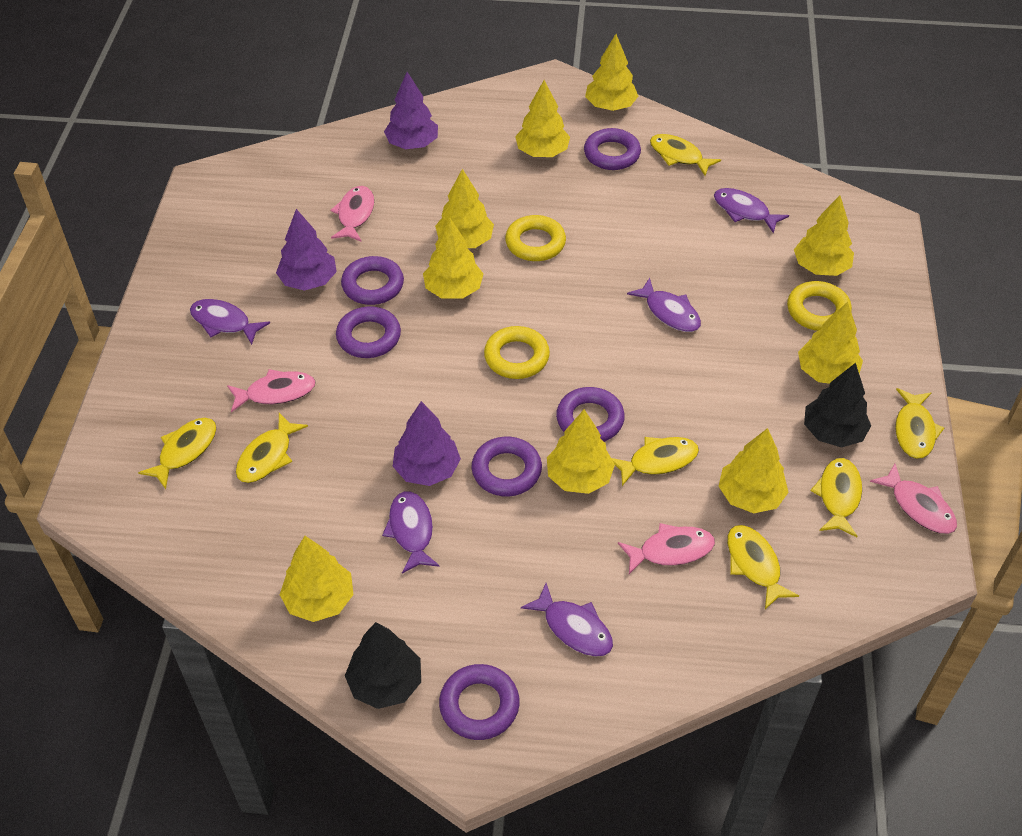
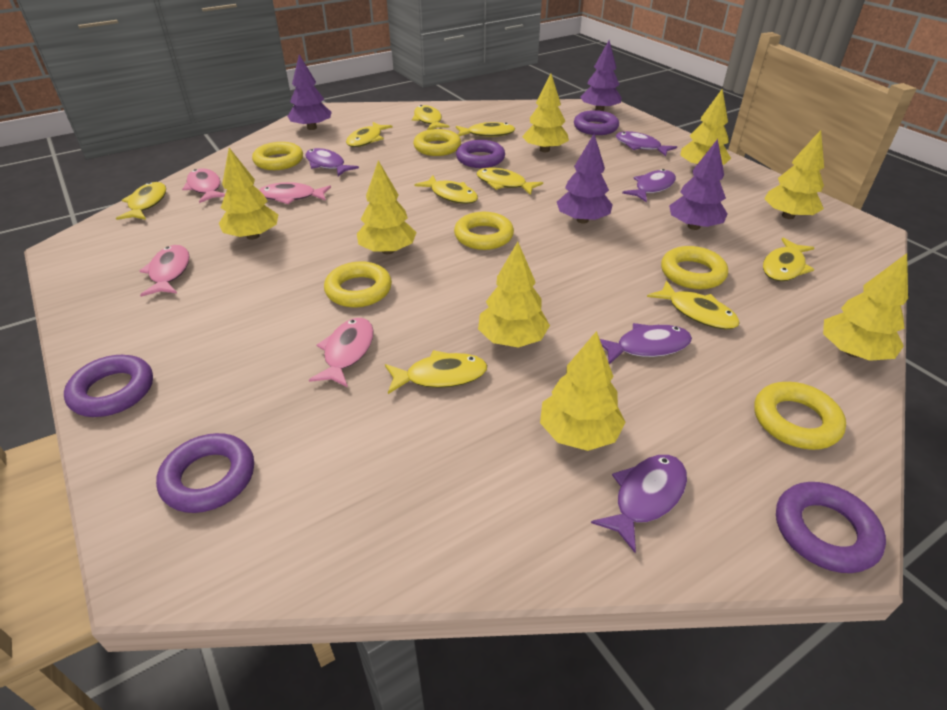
black tree: 2 -> 0
purple ring: 6 -> 5
purple tree: 3 -> 4
yellow fish: 7 -> 9
yellow ring: 3 -> 6
yellow tree: 9 -> 8

